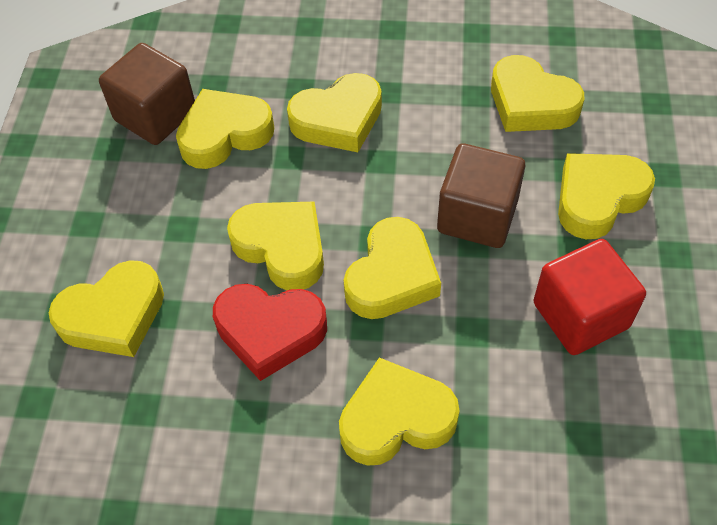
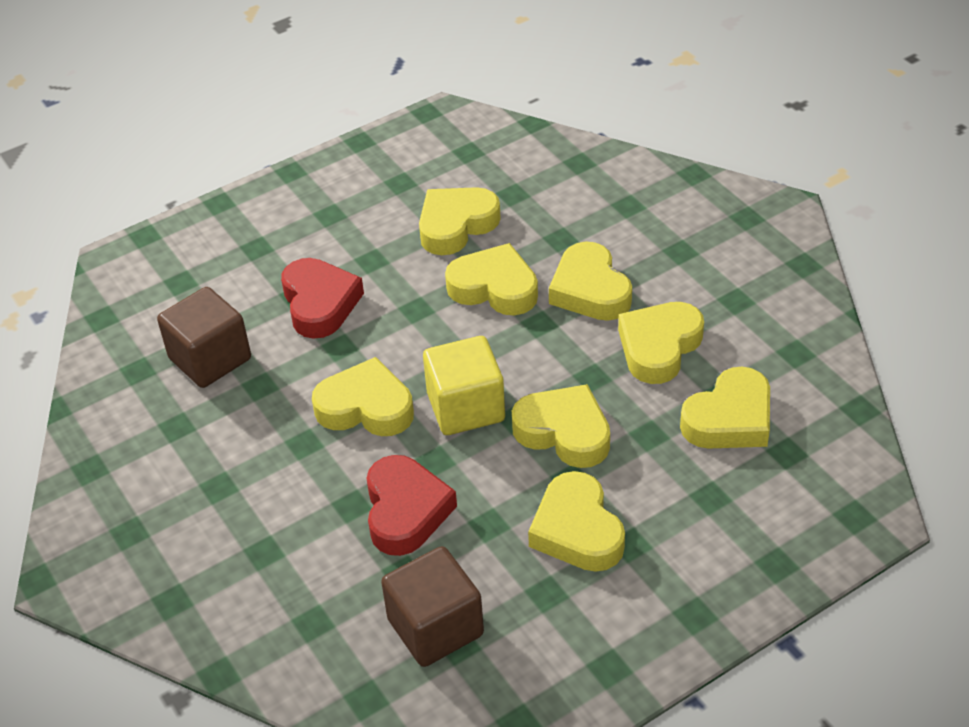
red cube: 1 -> 0
red heart: 1 -> 2
yellow cube: 0 -> 1

